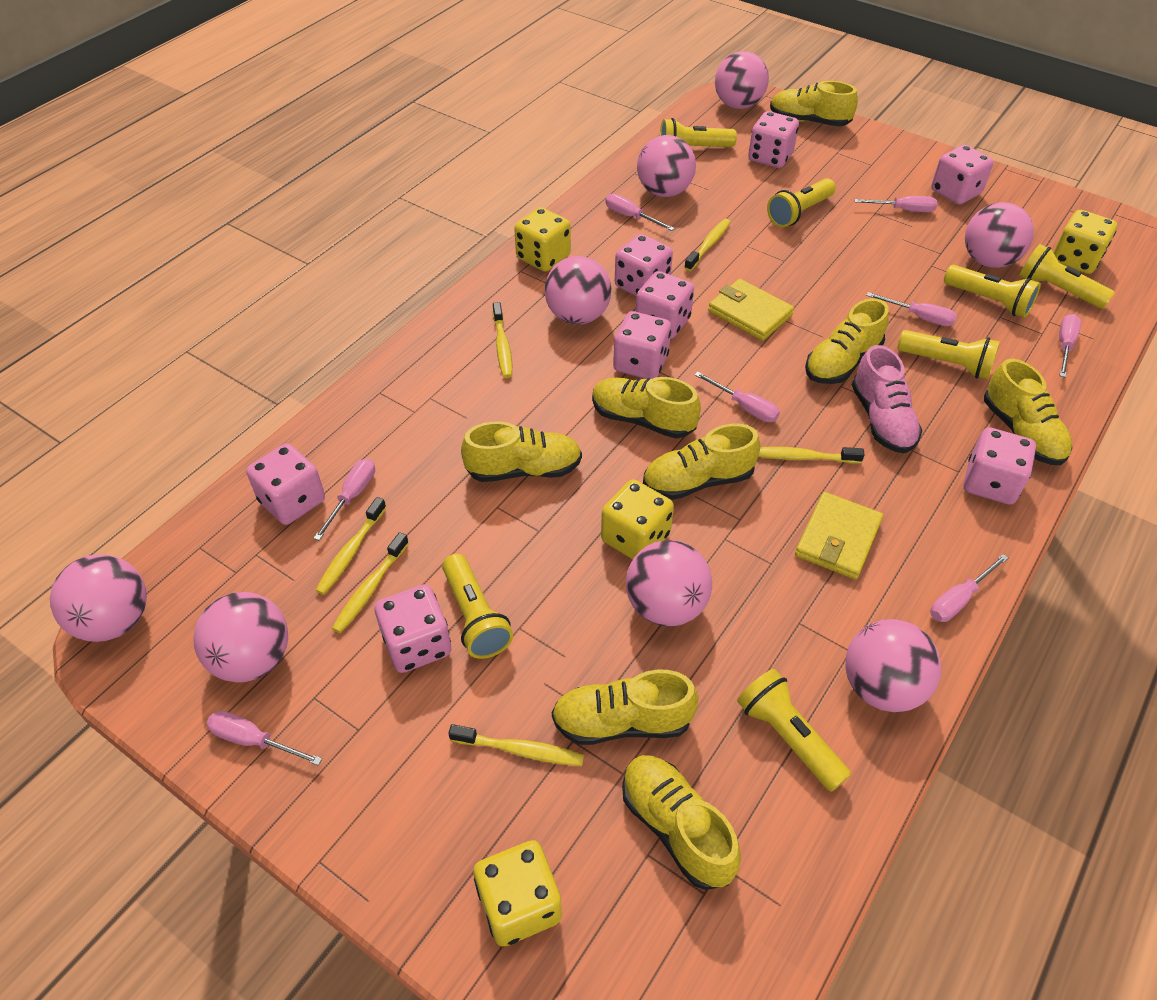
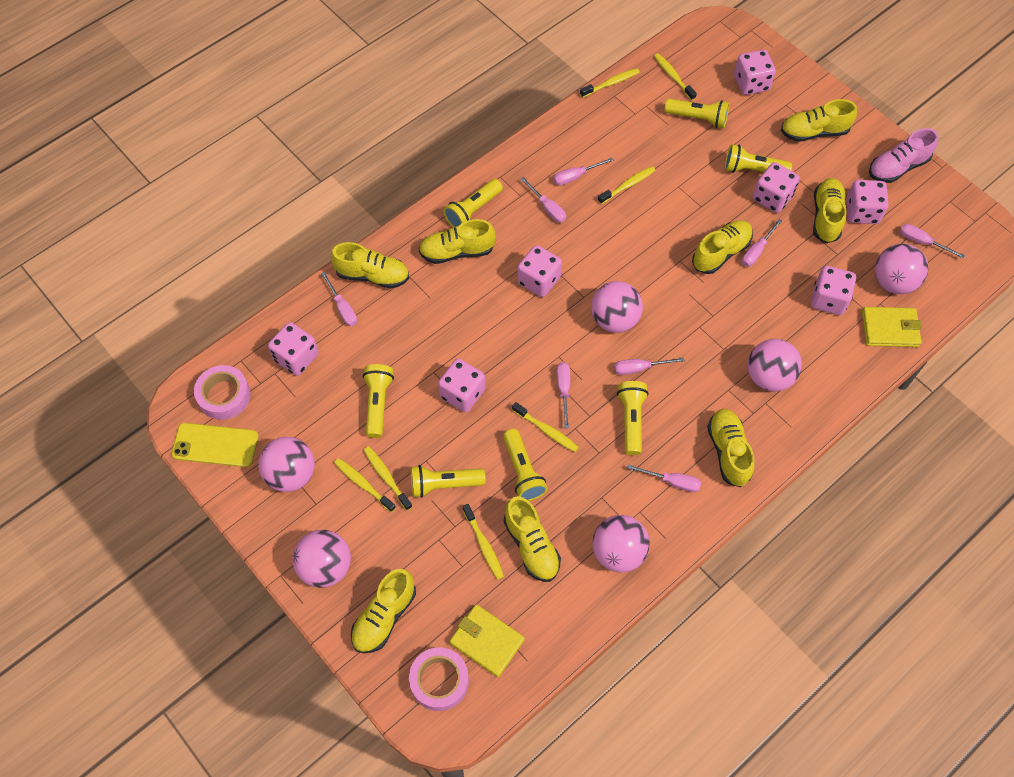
pink ball: 8 -> 6
pink dice: 8 -> 7
pink tape: 0 -> 2
yellow dice: 4 -> 0
yellow phone: 0 -> 1
yellow toothbrush: 6 -> 7

